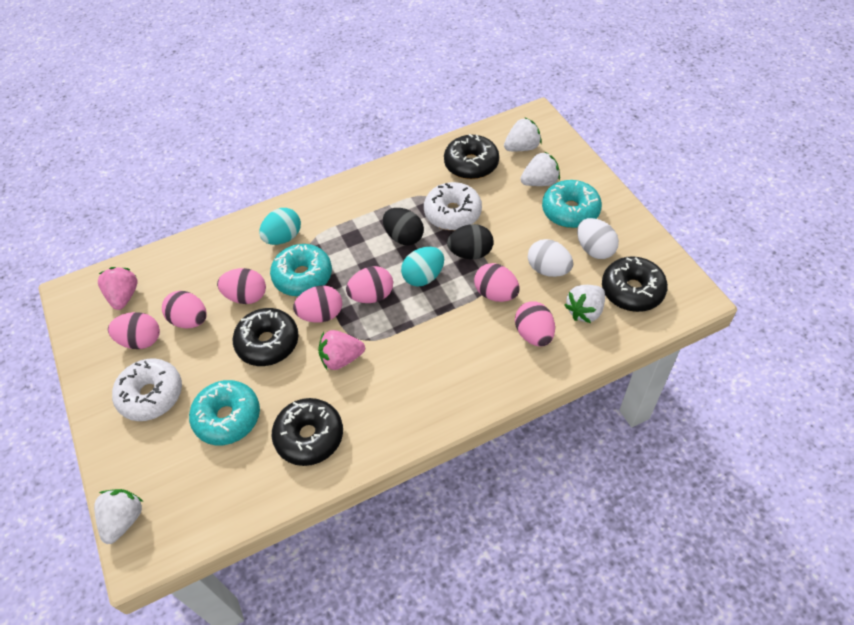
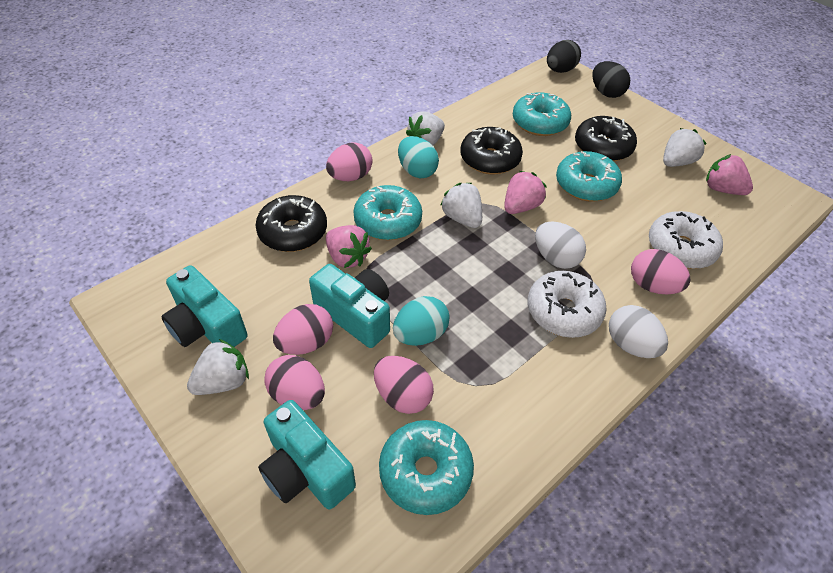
black donut: 4 -> 3
pink egg: 7 -> 5
pink strawberry: 2 -> 3
turquoise camera: 0 -> 3
turquoise donut: 3 -> 4

